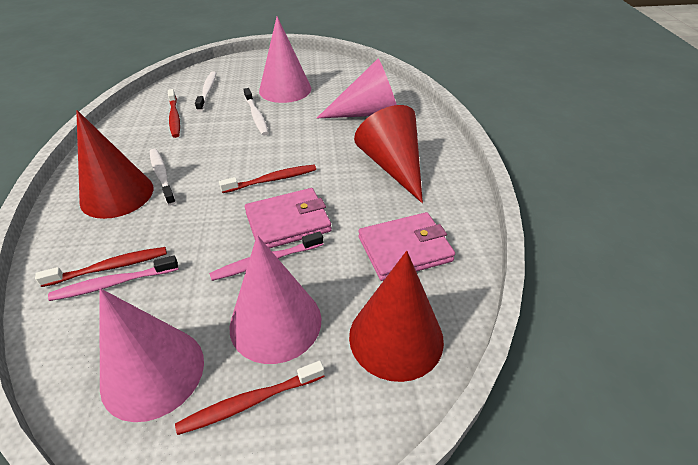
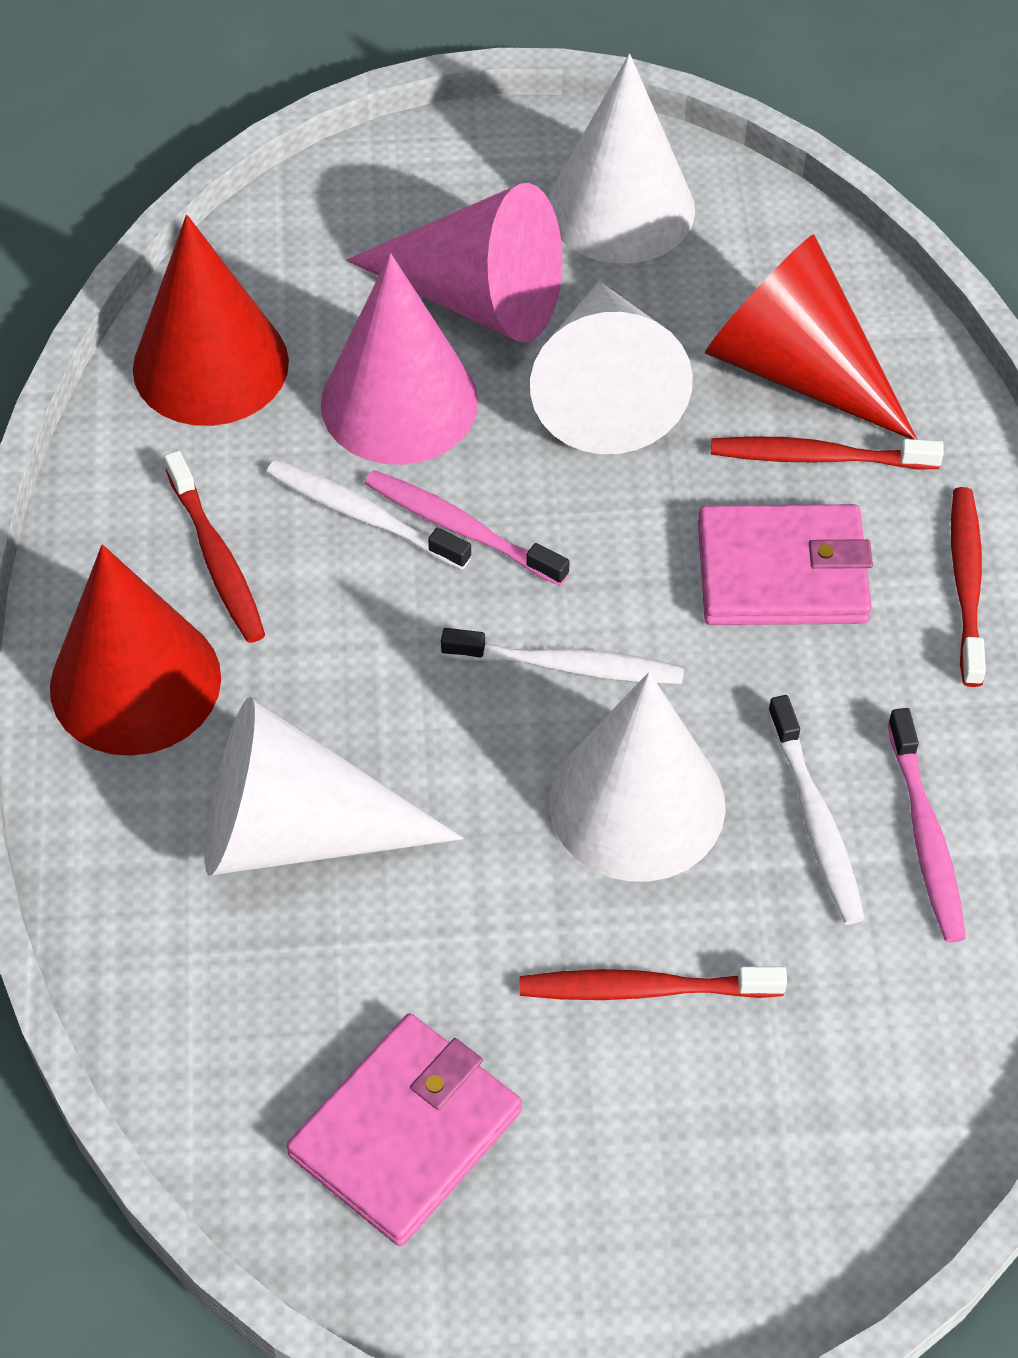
pink cone: 4 -> 2
white cone: 0 -> 4

